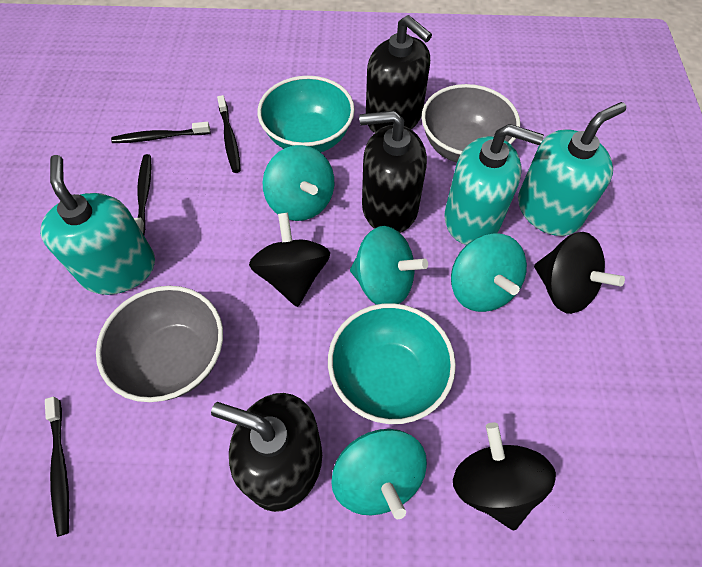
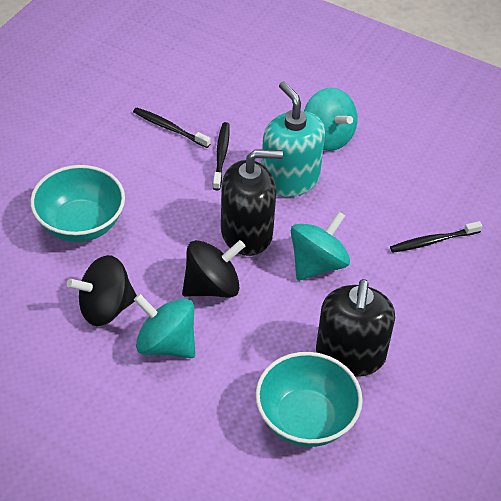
black soap dispenser: 3 -> 2
black spinning top: 3 -> 2
black toothbrush: 4 -> 3
grey bowl: 2 -> 0
turquoise soap dispenser: 3 -> 1
turquoise spinning top: 4 -> 3

